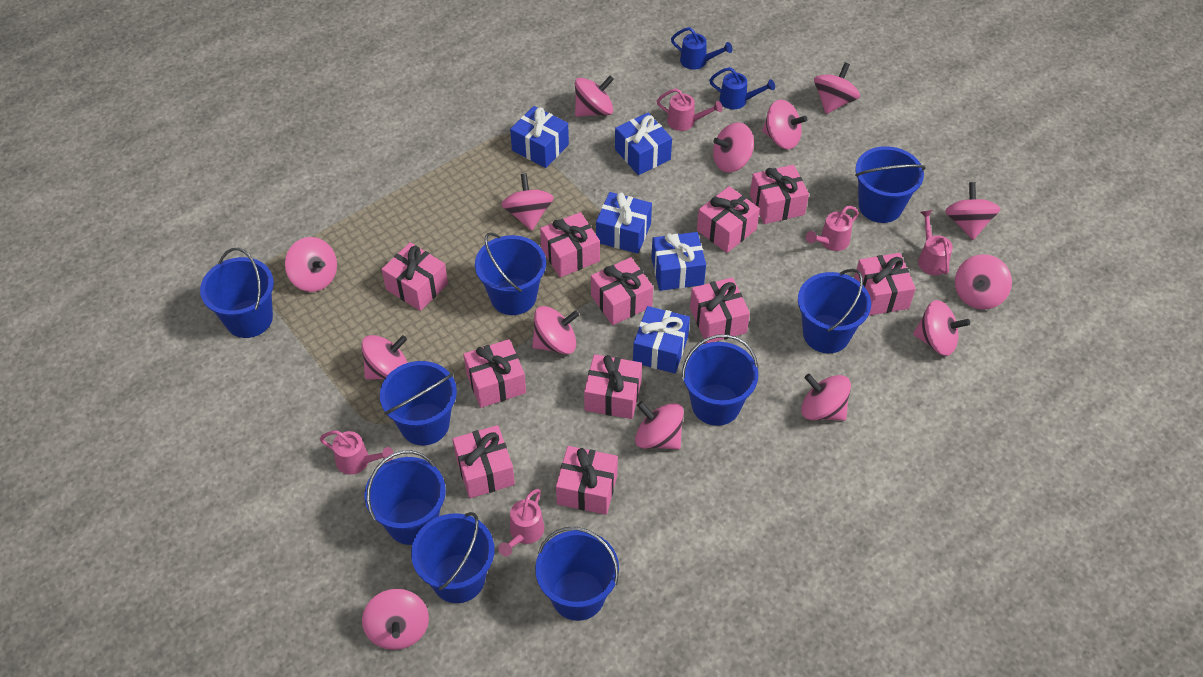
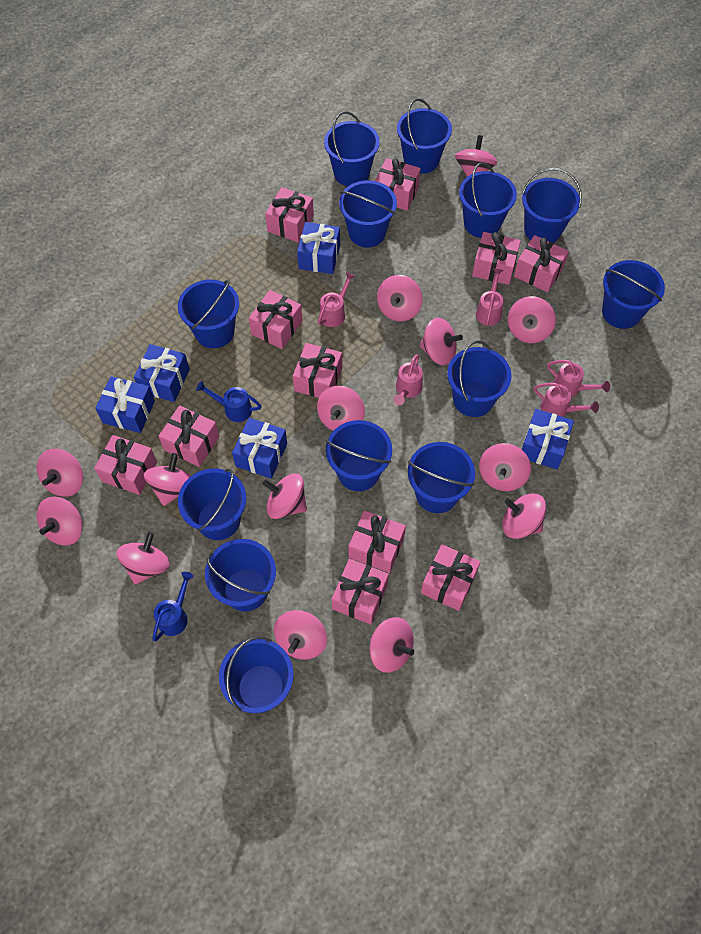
blue bucket: 9 -> 13

